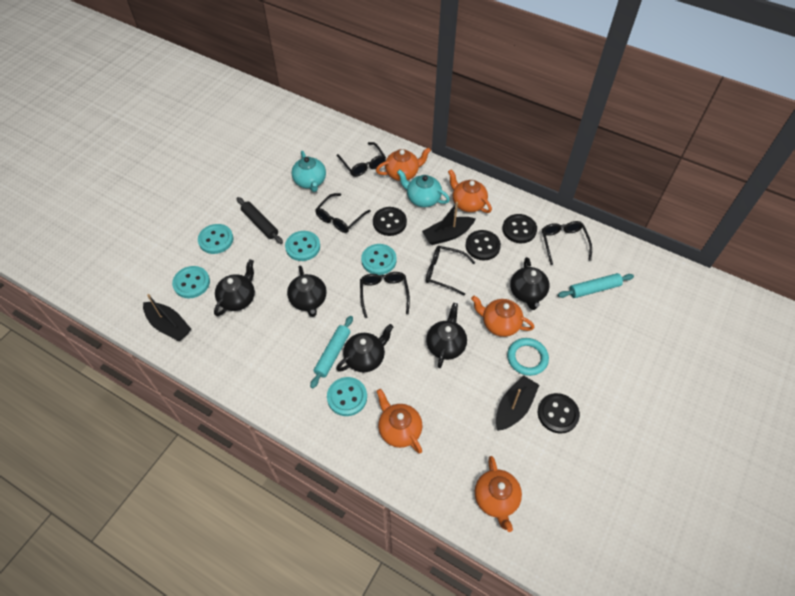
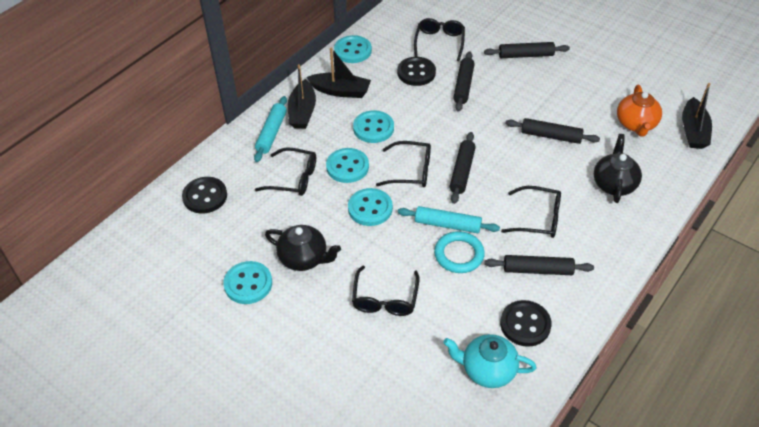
black button: 4 -> 3
black rolling pin: 1 -> 5
black teapot: 5 -> 2
orange teapot: 5 -> 1
turquoise teapot: 2 -> 1

